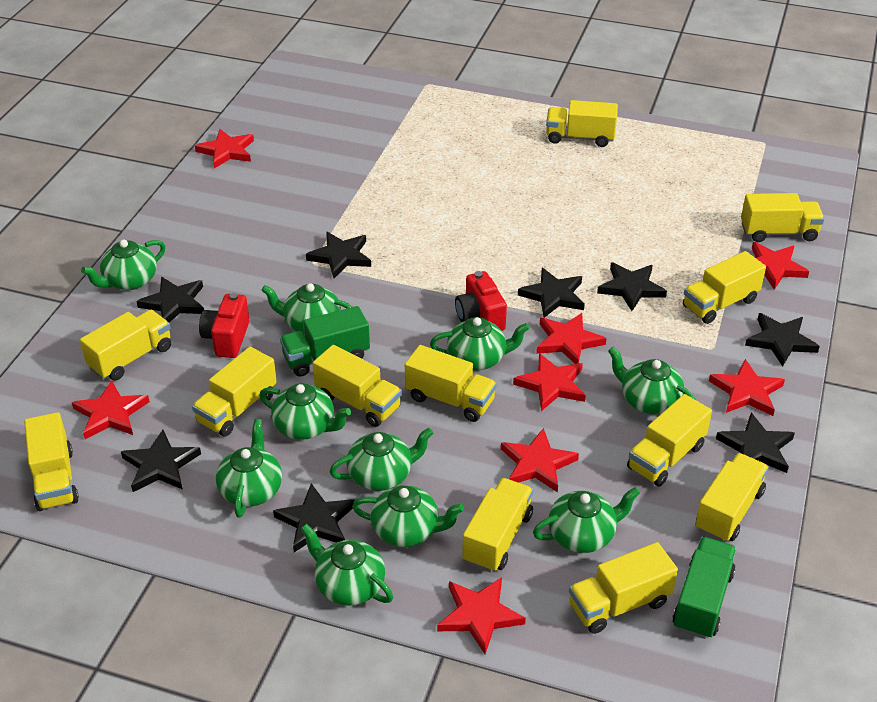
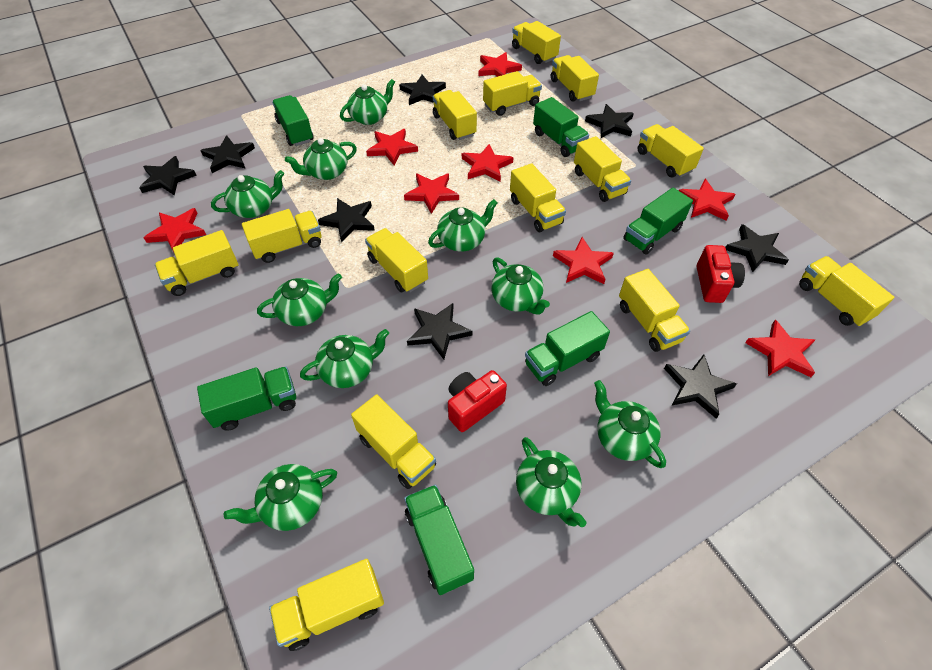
green truck: 2 -> 6
yellow truck: 12 -> 14

